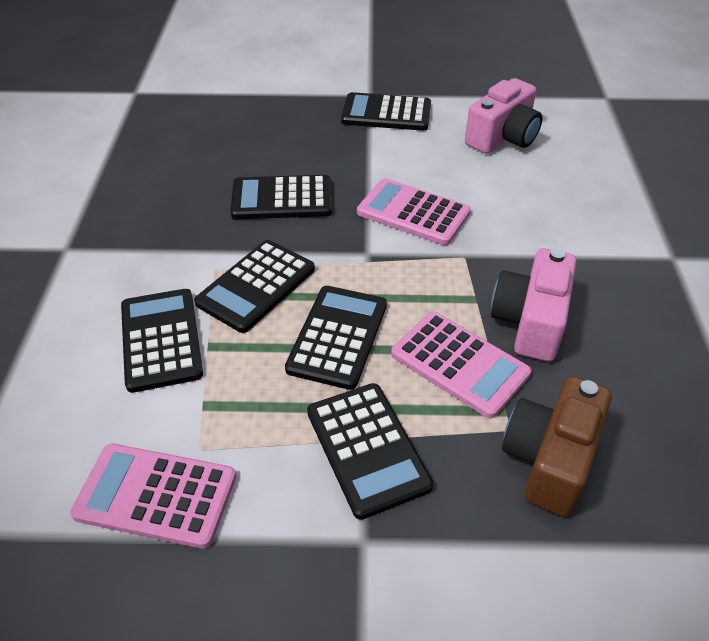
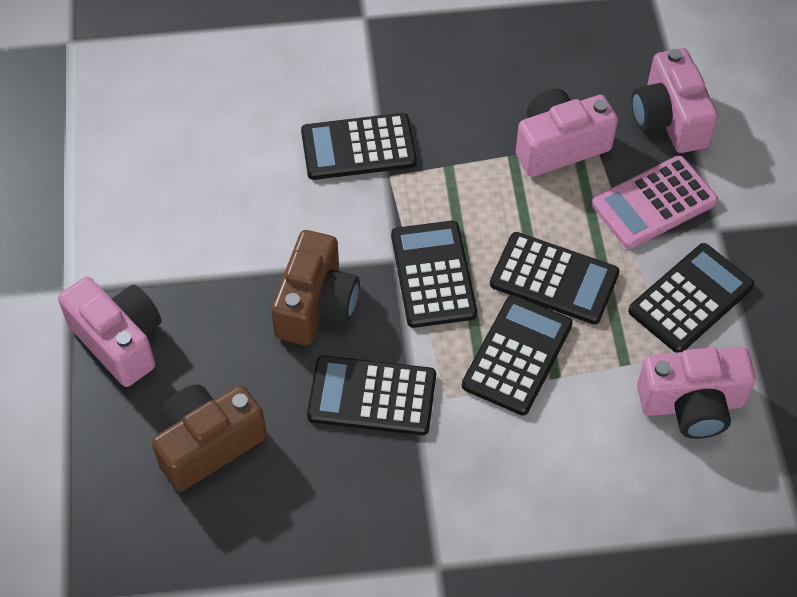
brown camera: 1 -> 2
pink calculator: 3 -> 1
pink camera: 2 -> 4

